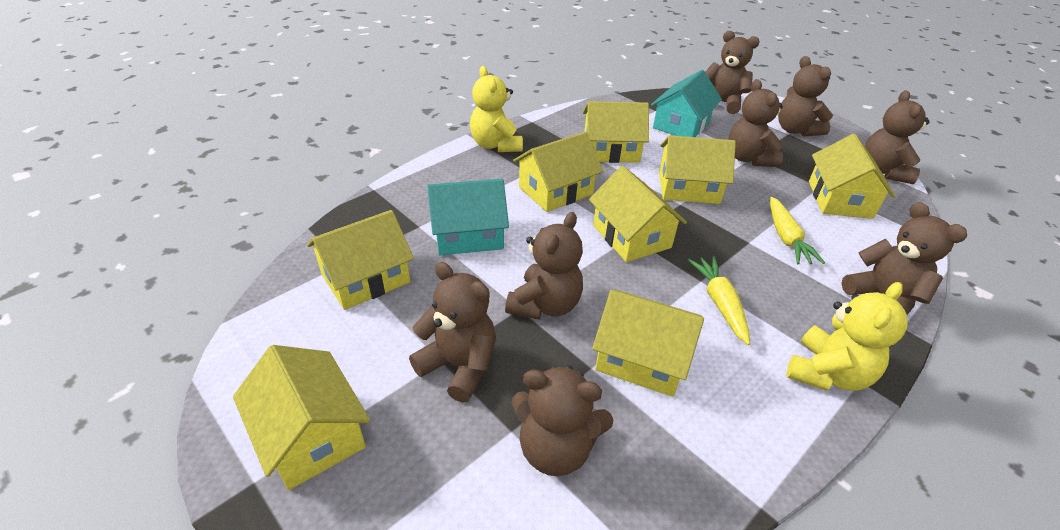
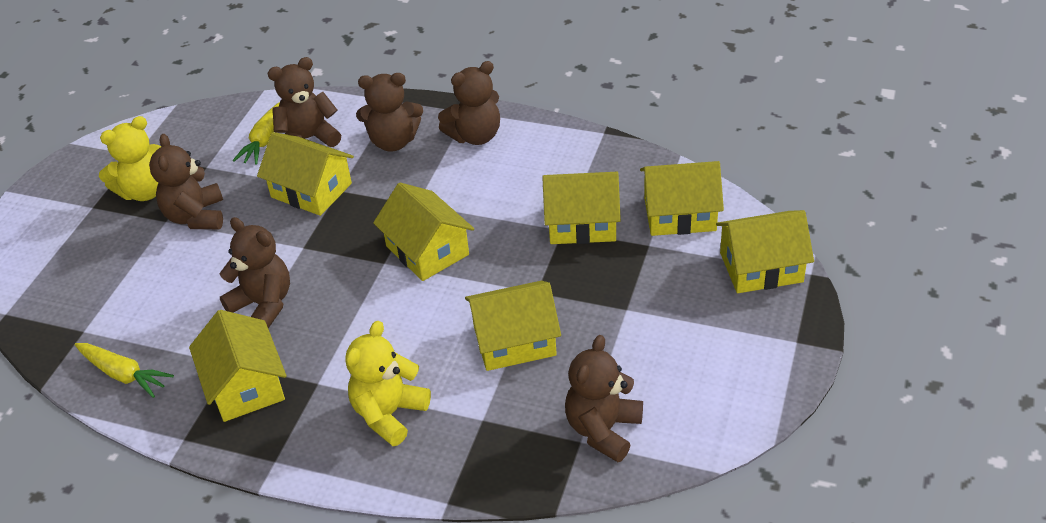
brown teddy bear: 8 -> 6
turquoise house: 2 -> 0
yellow house: 8 -> 7

